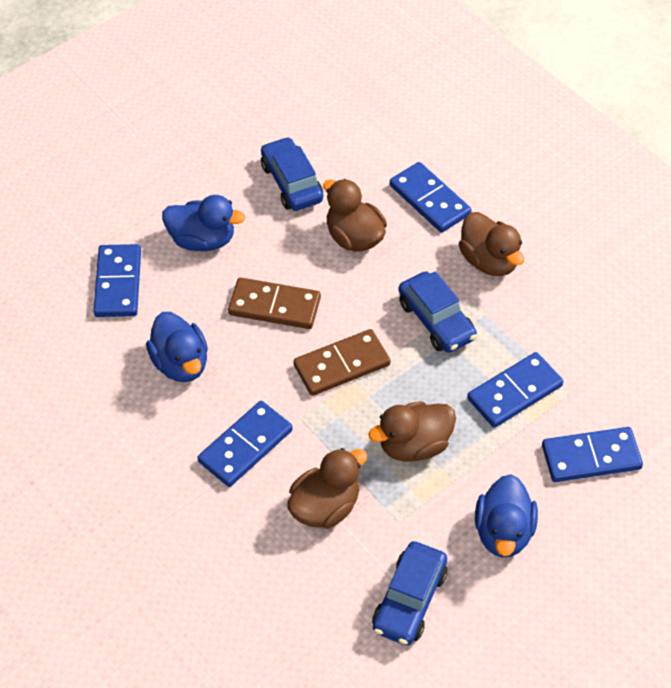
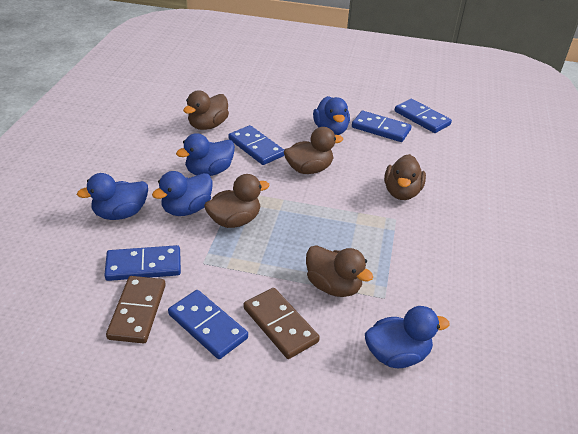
blue car: 3 -> 0
blue duck: 3 -> 5
brown duck: 4 -> 5

